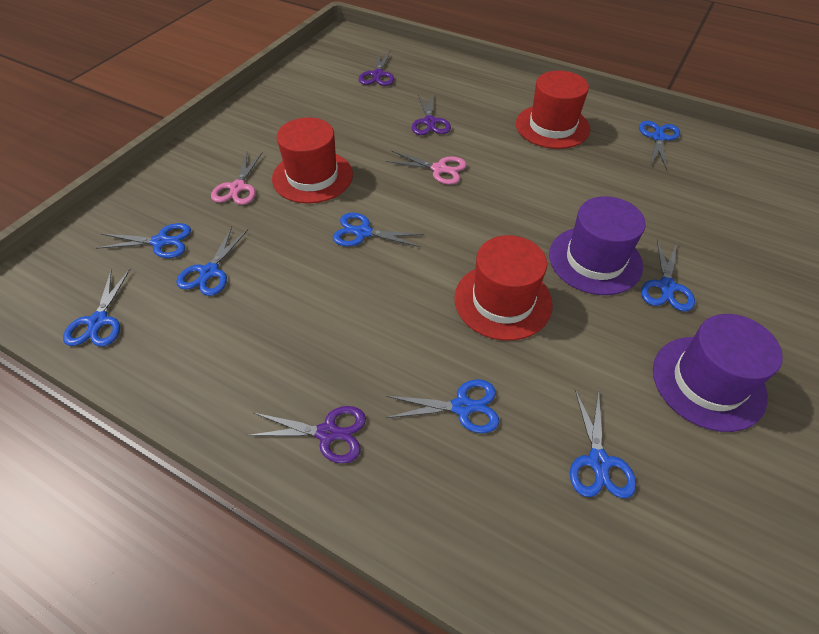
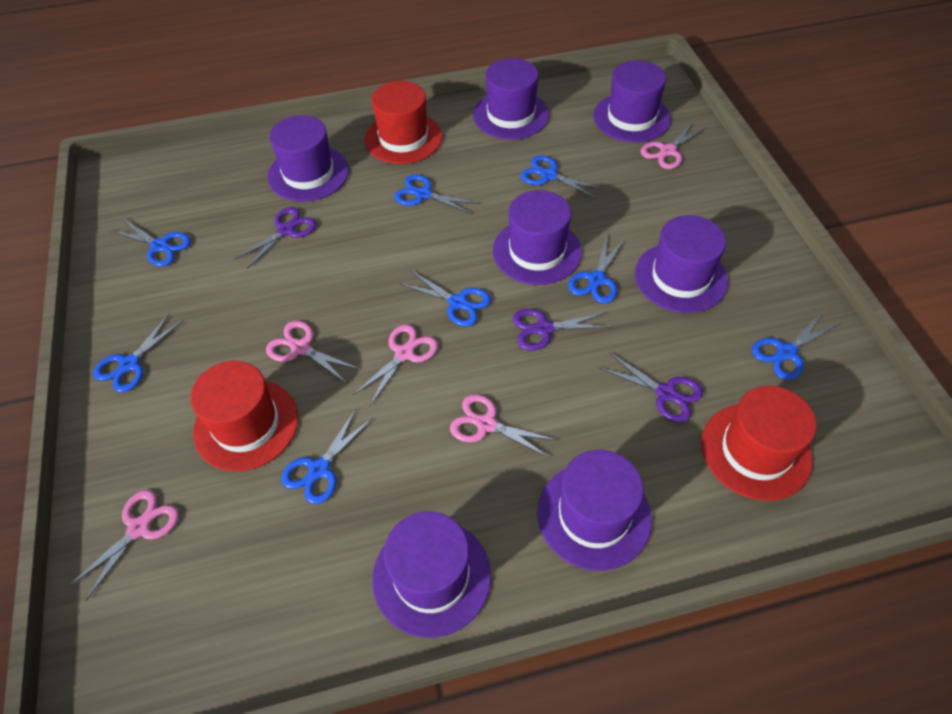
pink scissors: 2 -> 5
purple hat: 2 -> 7

